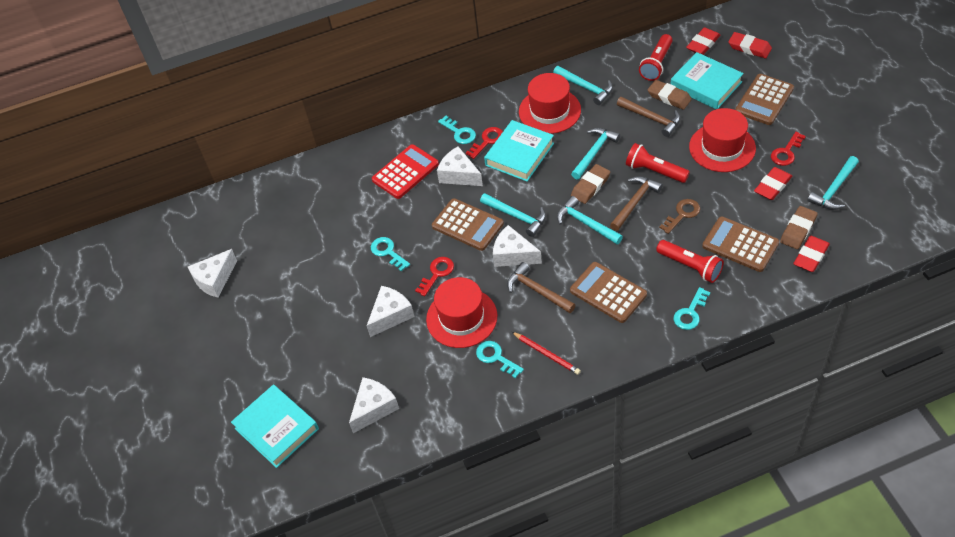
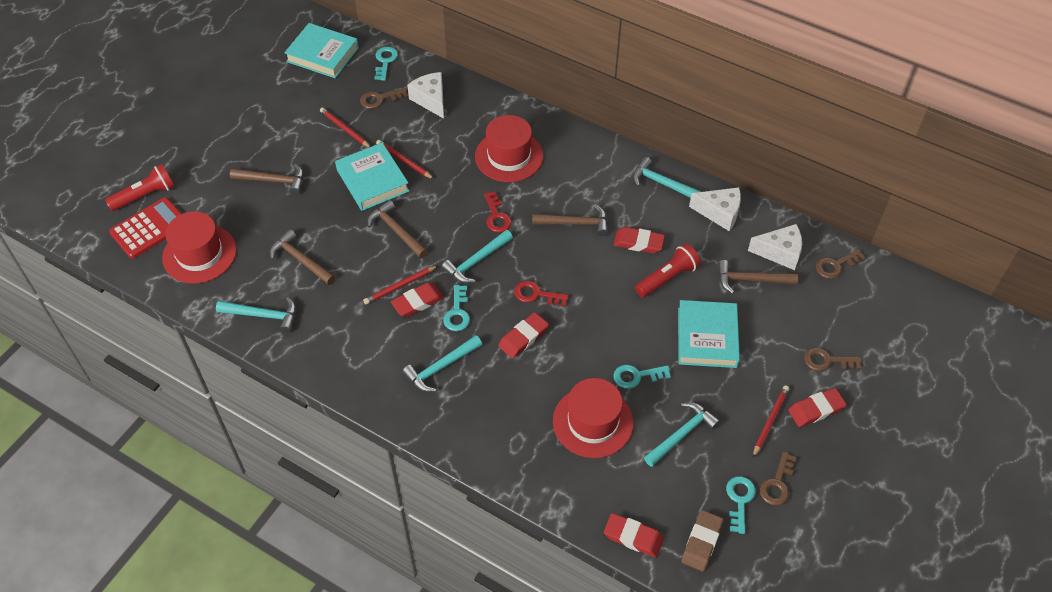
brown calculator: 4 -> 0
brown eraser: 3 -> 1
brown hammer: 3 -> 5
brown key: 1 -> 4
red eraser: 4 -> 5
red flashlight: 3 -> 2
red key: 3 -> 2
red pencil: 1 -> 4
white cheese: 5 -> 3

